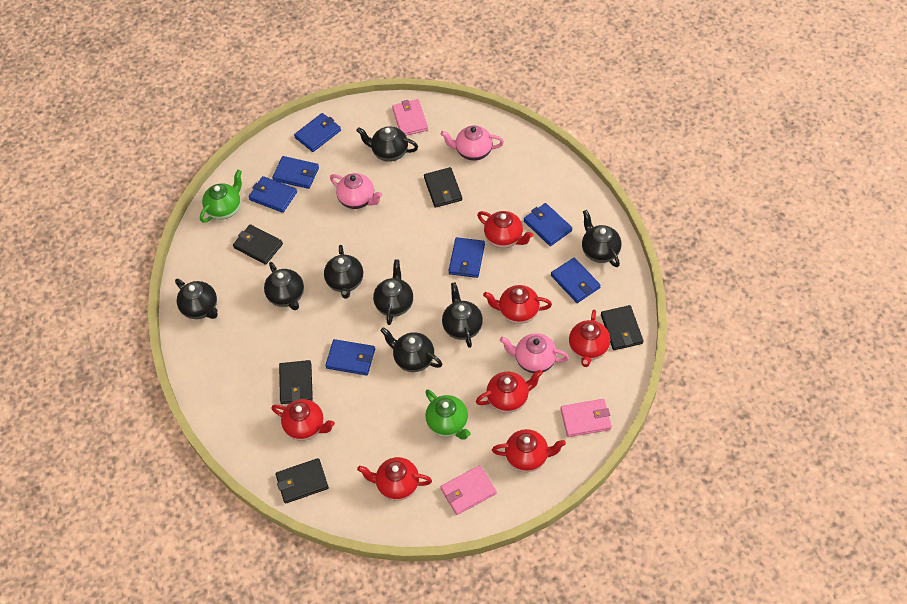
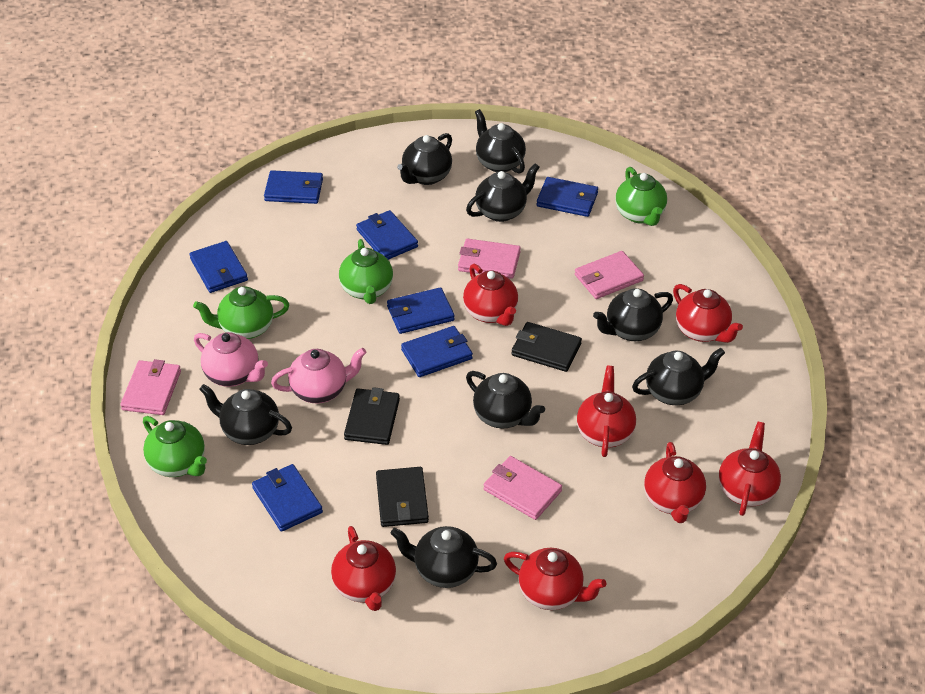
black wallet: 5 -> 3
green teapot: 2 -> 4
pink teapot: 3 -> 2
pink wallet: 3 -> 4

